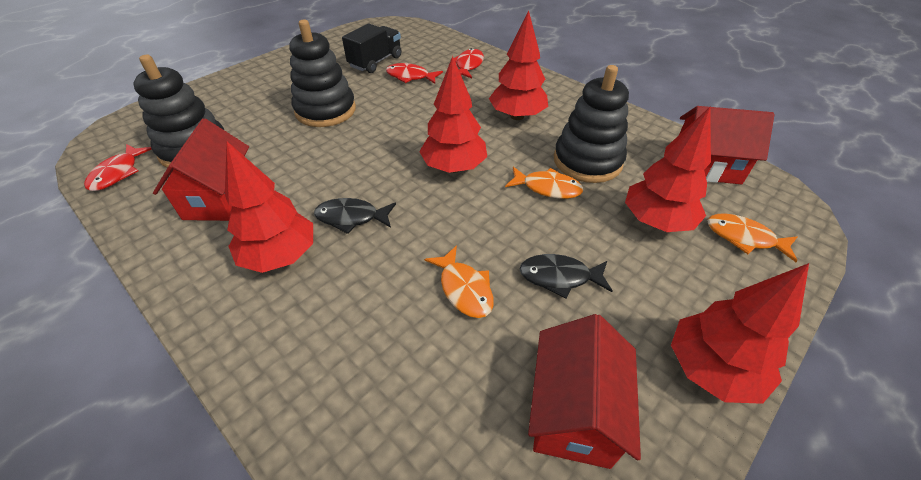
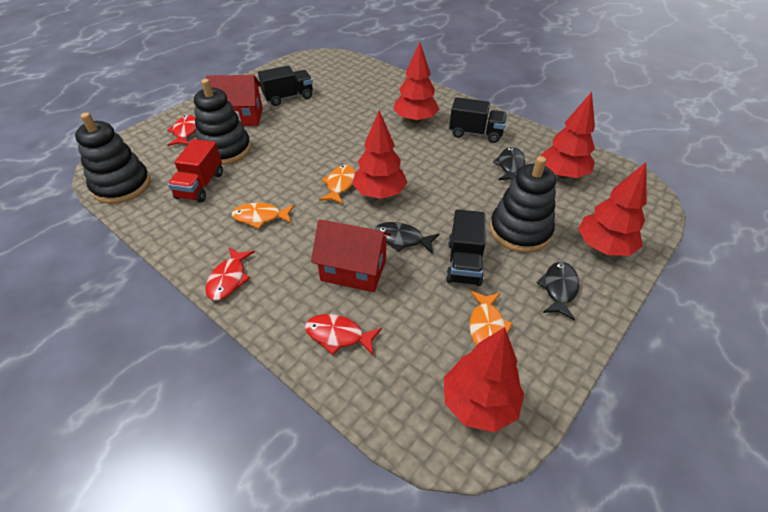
black fish: 2 -> 3
black truck: 1 -> 3
red house: 3 -> 2
red truck: 0 -> 1

